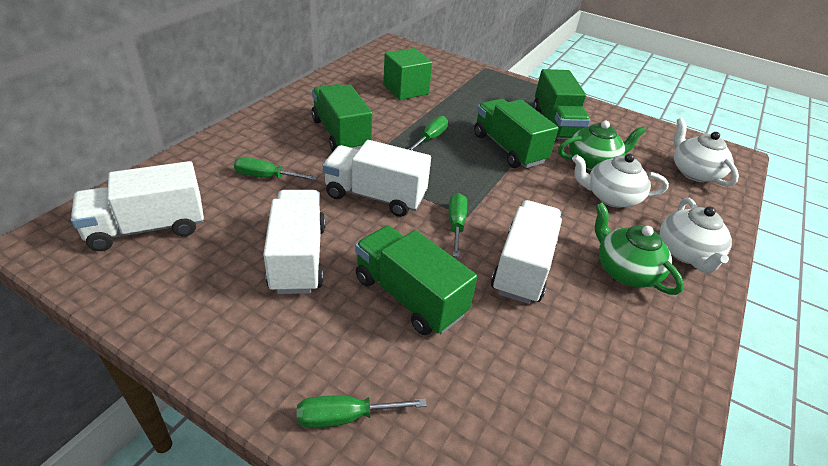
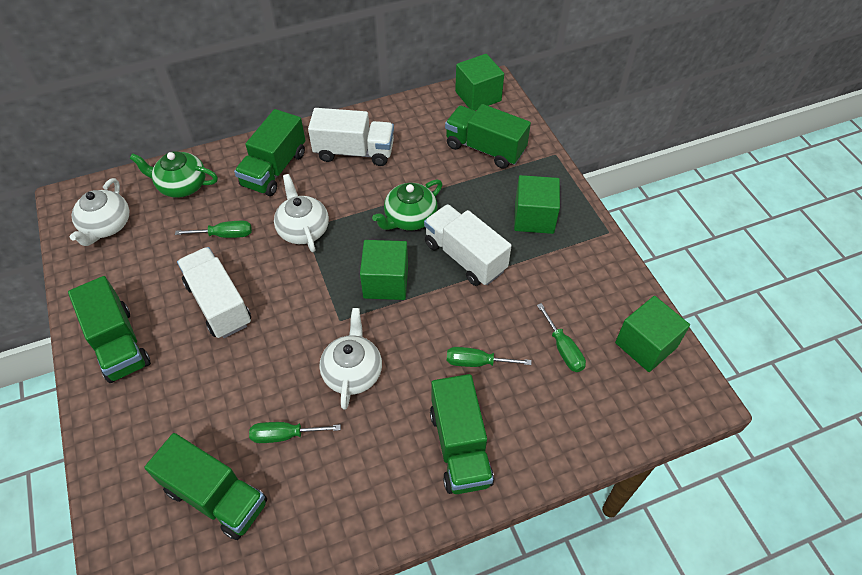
green cube: 1 -> 4
green truck: 4 -> 5
white truck: 4 -> 3

